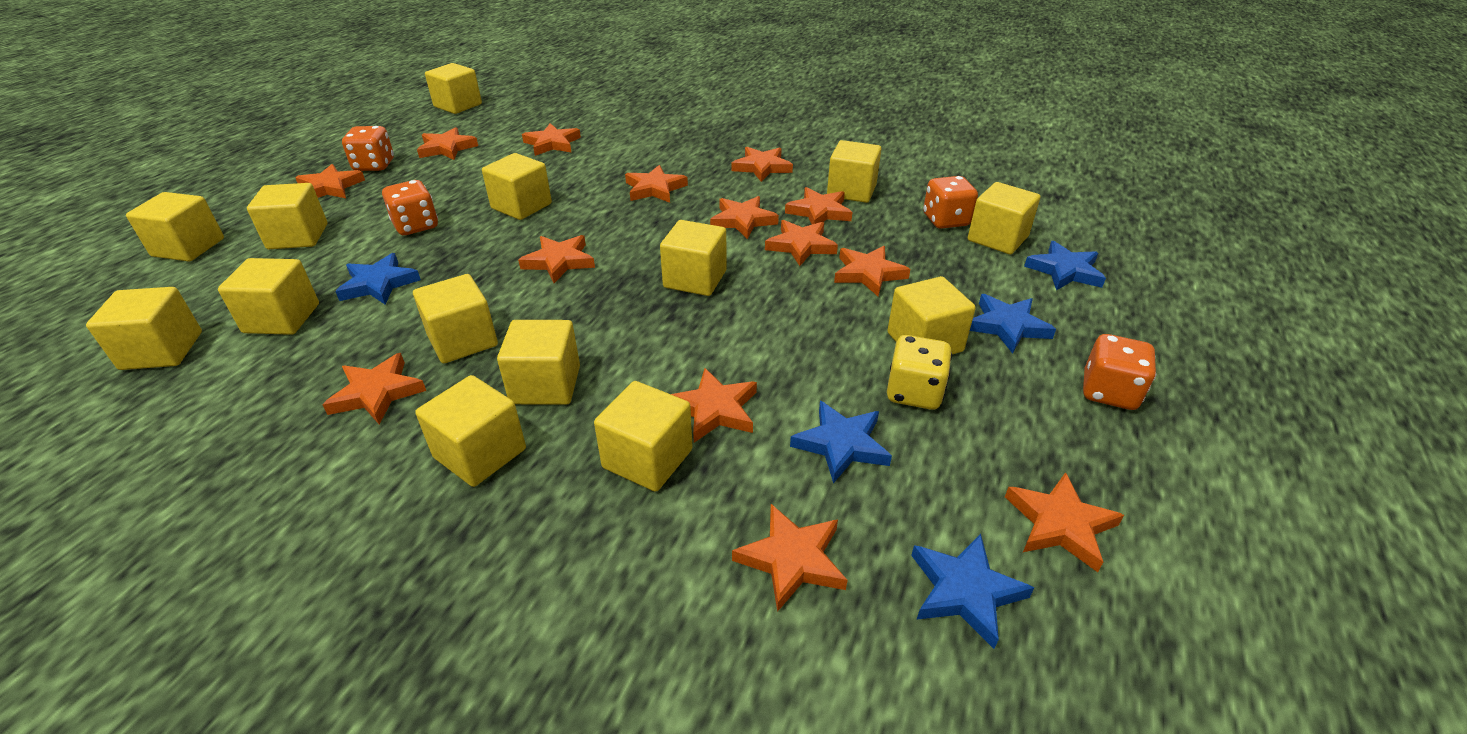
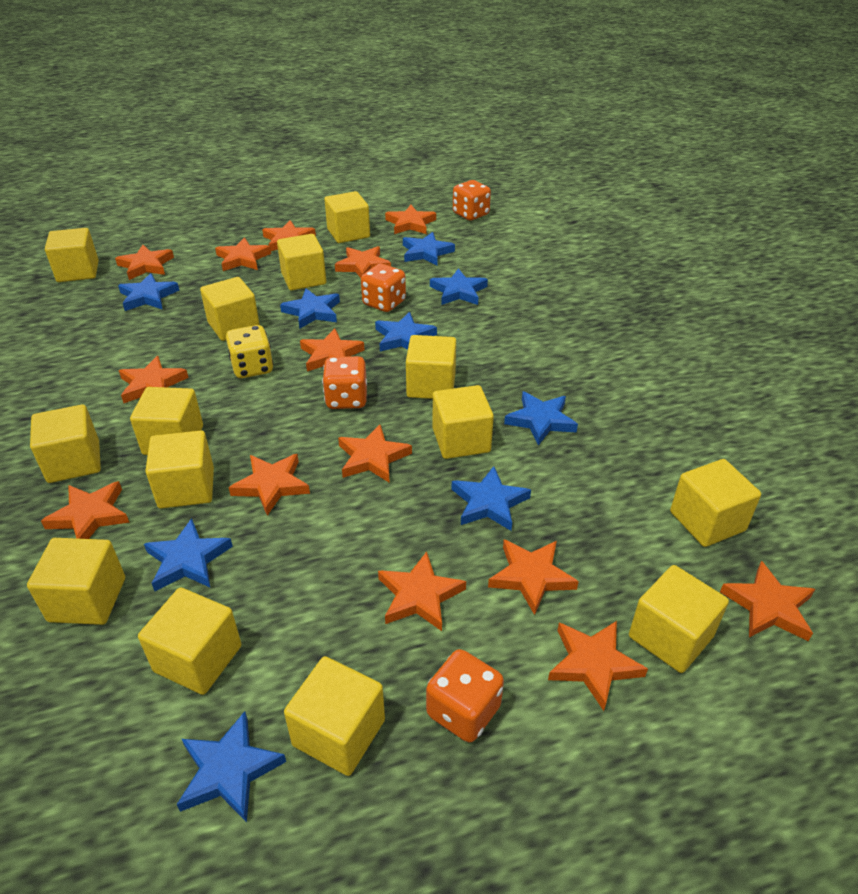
blue star: 5 -> 9

